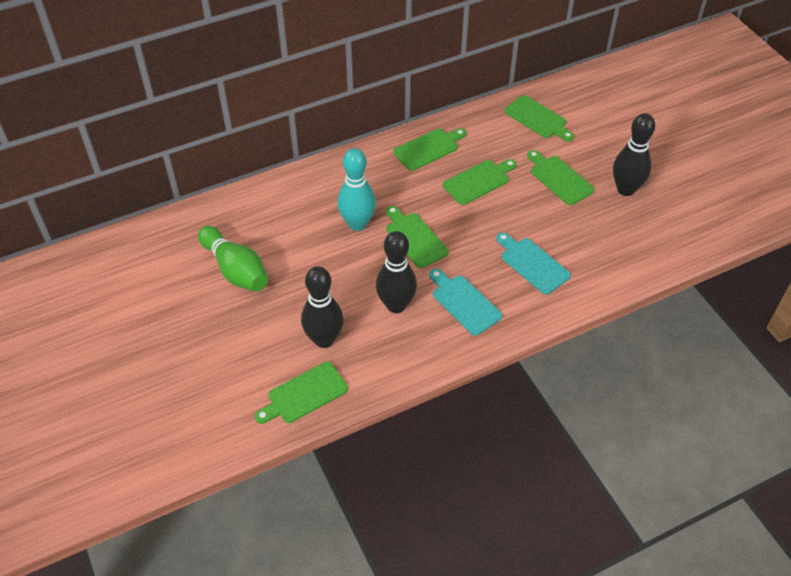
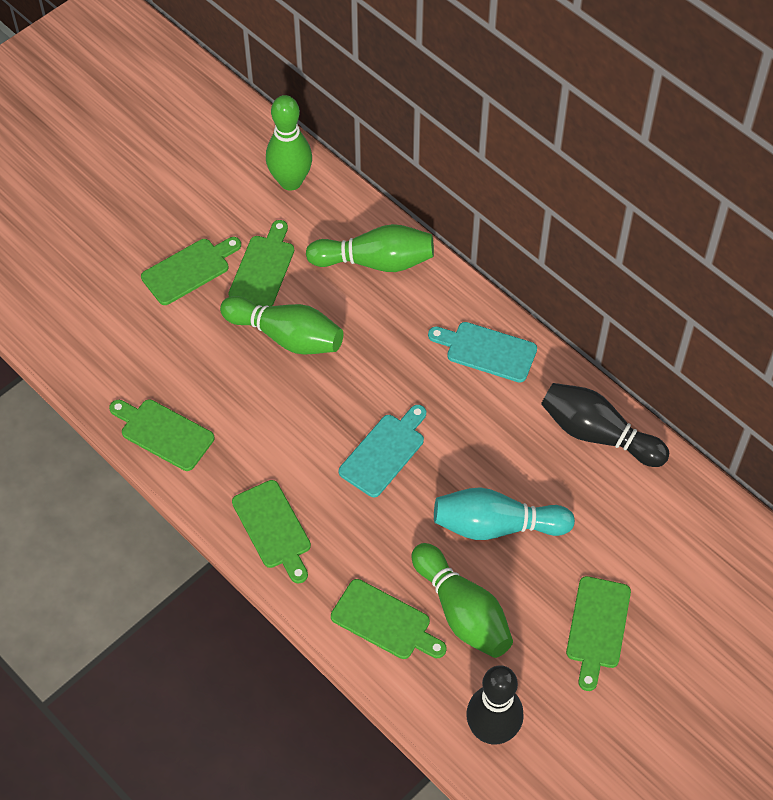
black bowling pin: 3 -> 2
green bowling pin: 1 -> 4

